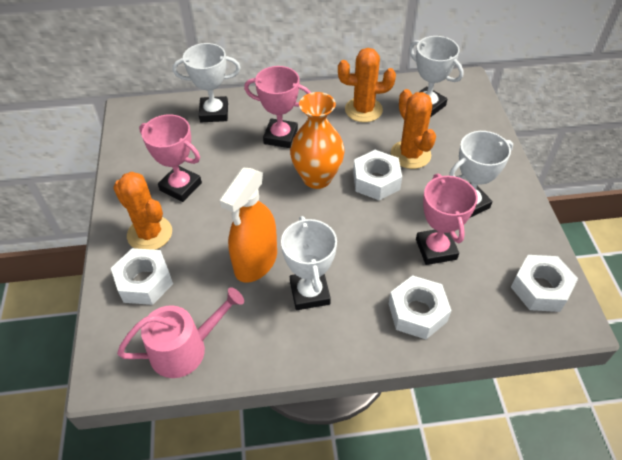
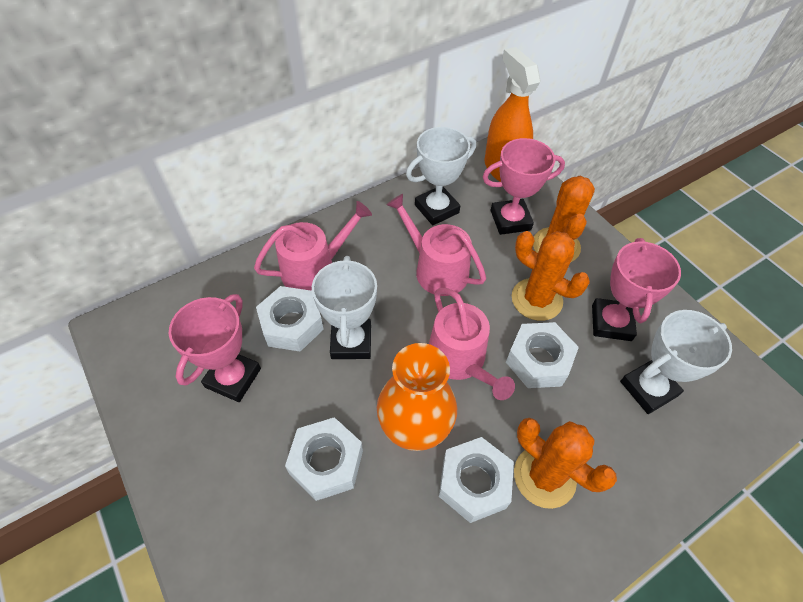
pink watering can: 1 -> 3
white trophy: 4 -> 3

